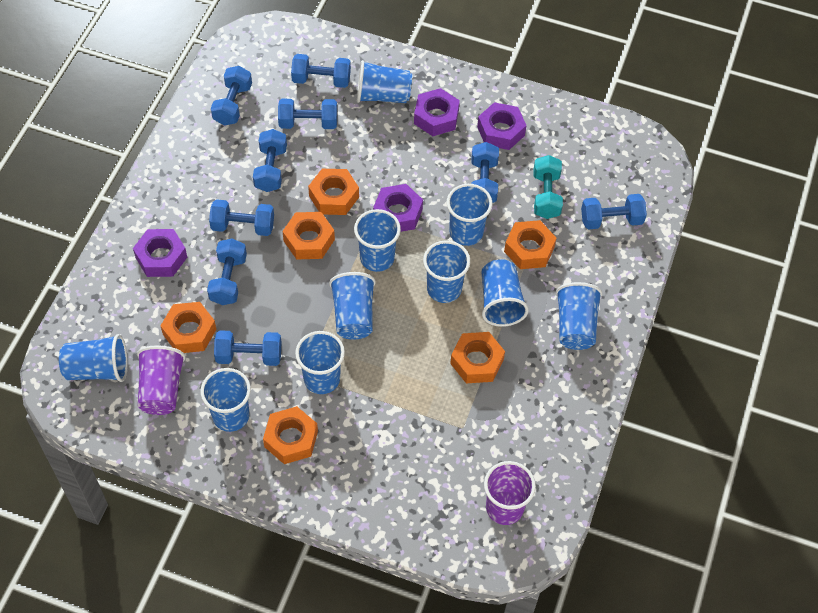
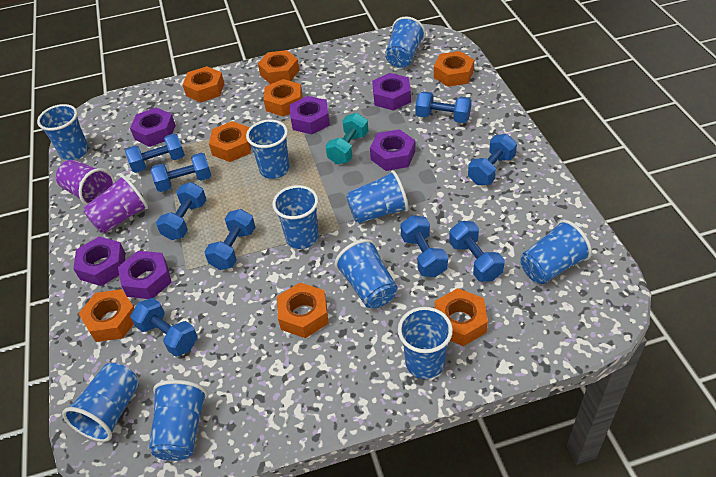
orange nut: 6 -> 8
purple nut: 4 -> 6

